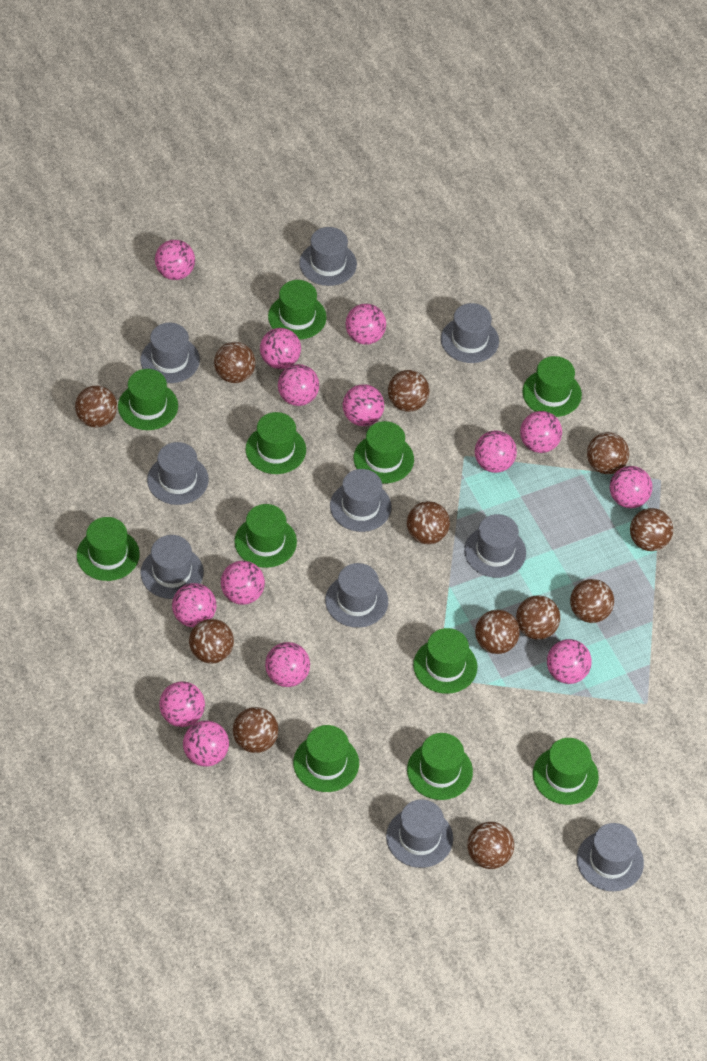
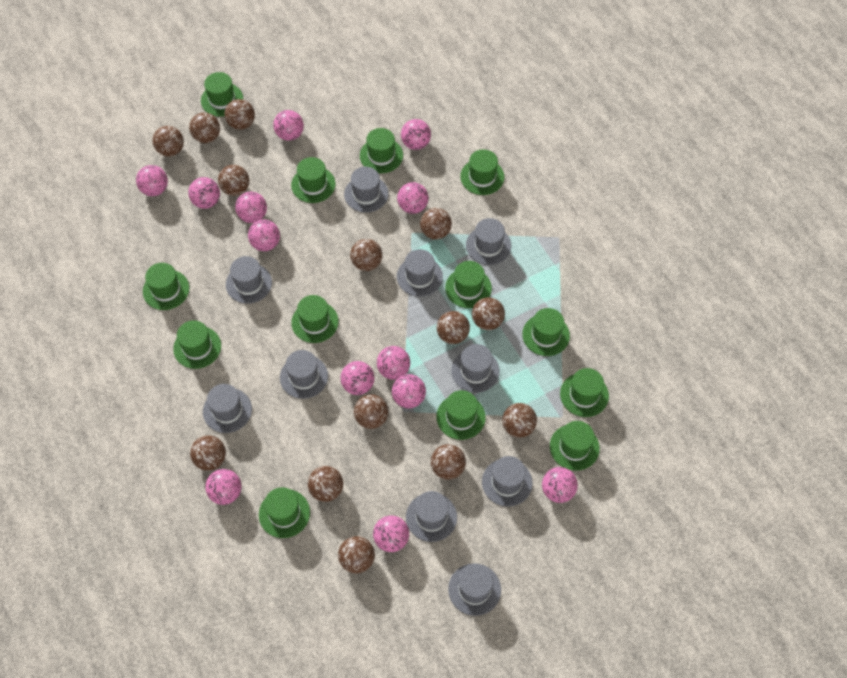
brown ball: 12 -> 14
green hat: 11 -> 13
pink ball: 14 -> 13

